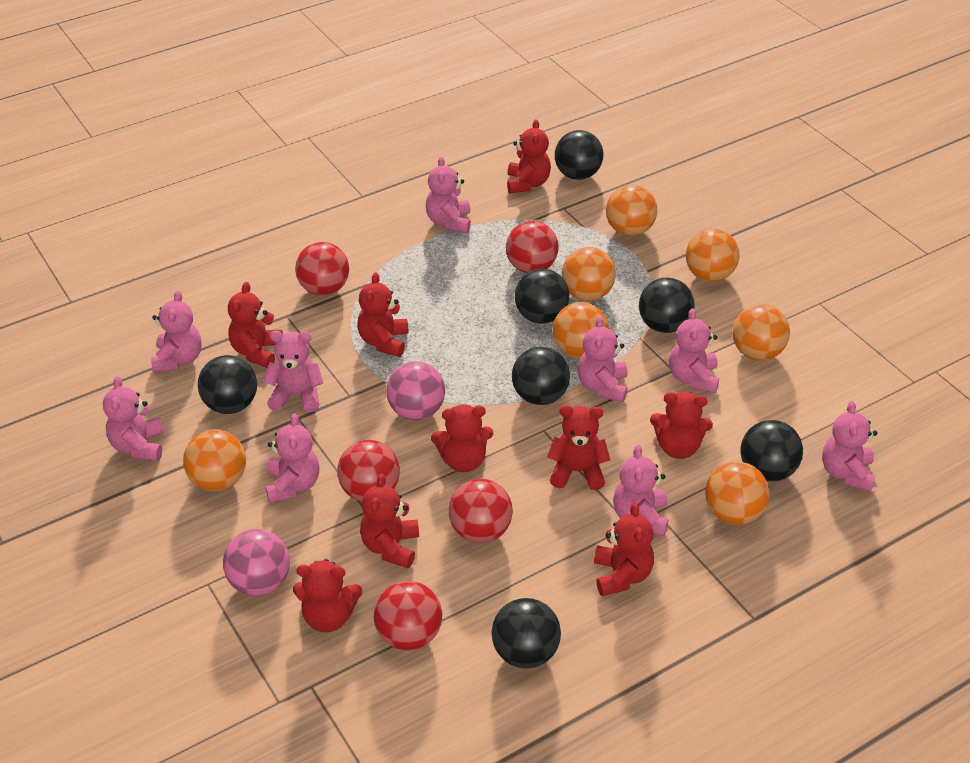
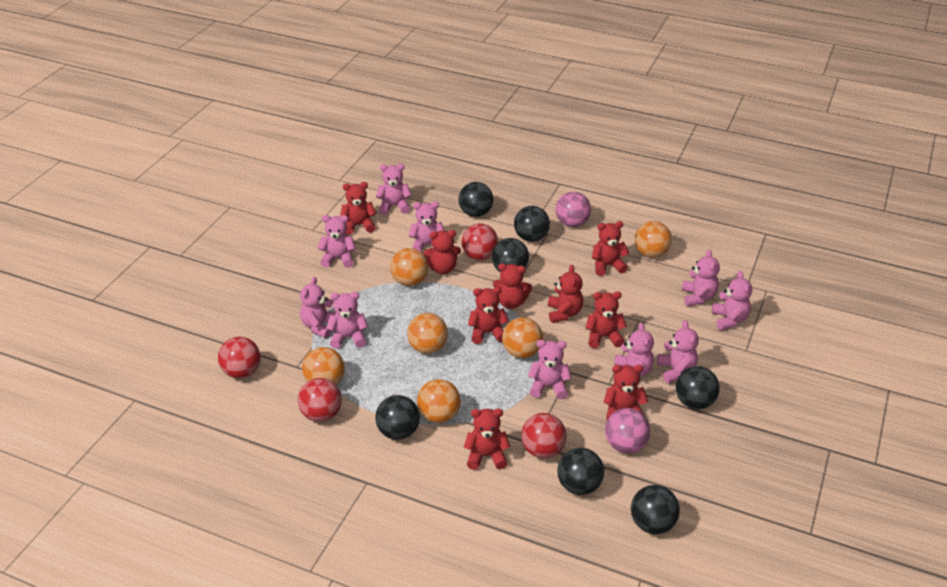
orange ball: 7 -> 6
pink teddy bear: 9 -> 10
red ball: 5 -> 4

